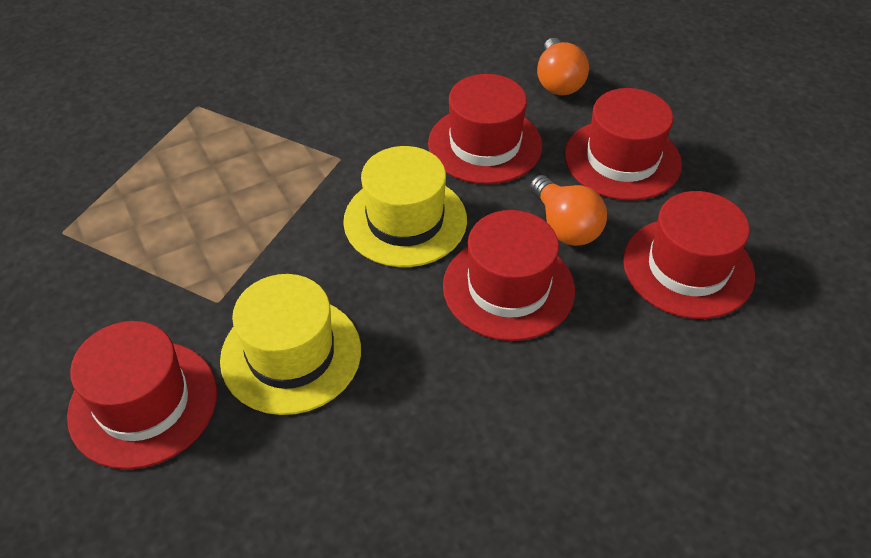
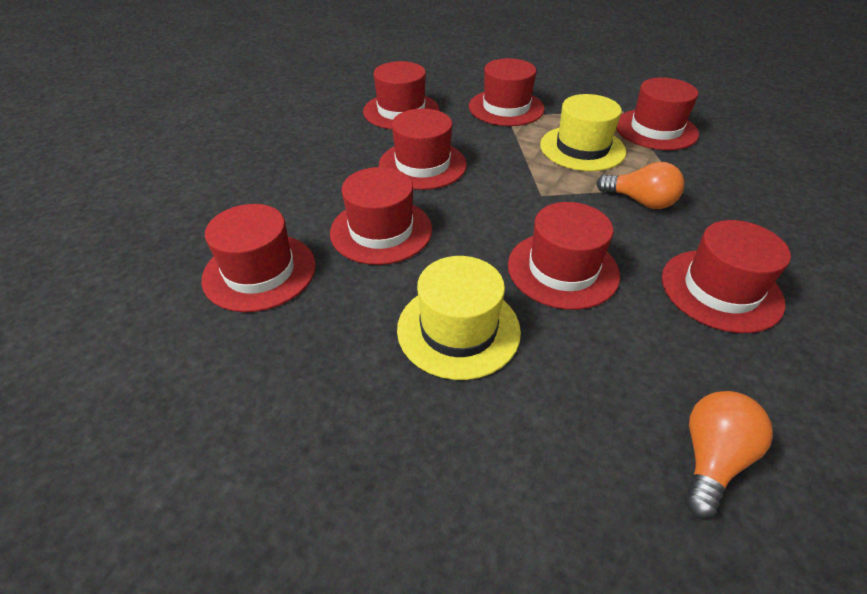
red hat: 5 -> 8

